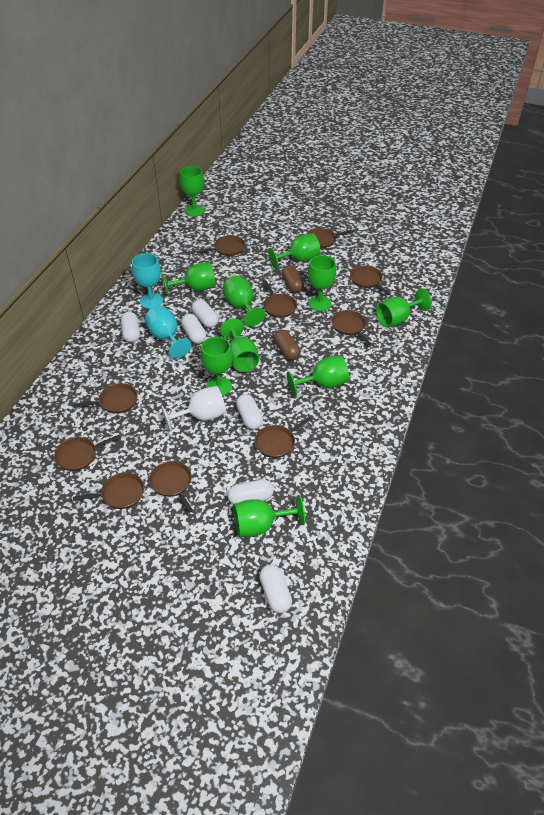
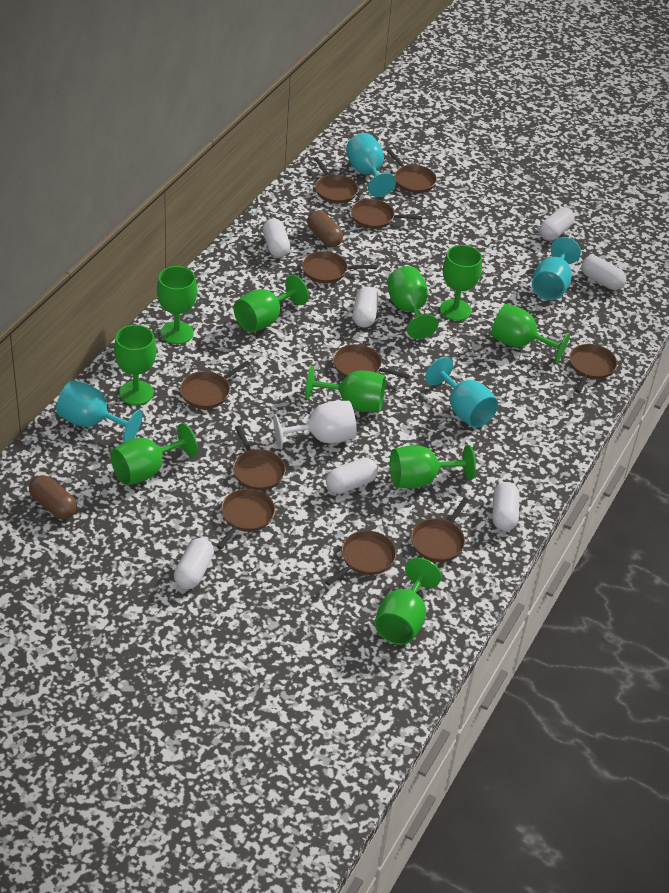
brown pan: 10 -> 11
turquoise goblet: 2 -> 4
white capsule: 6 -> 7

